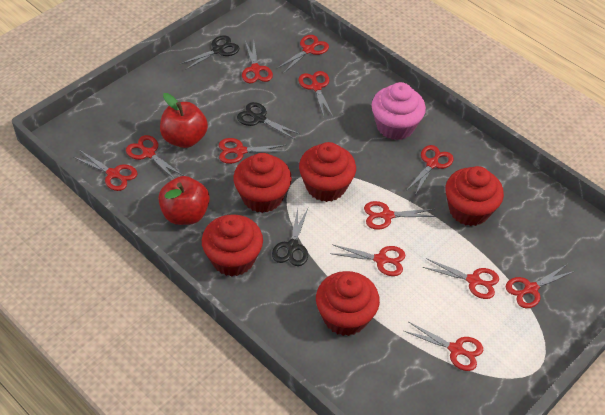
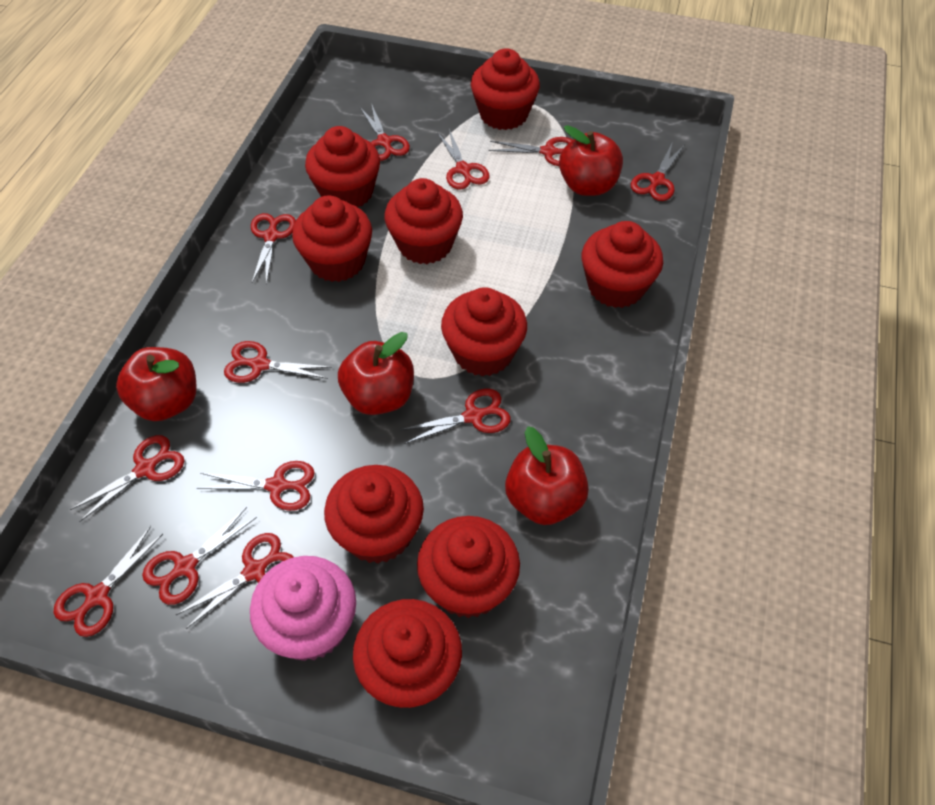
black scissors: 3 -> 0
red apple: 2 -> 4
red cupcake: 5 -> 9

